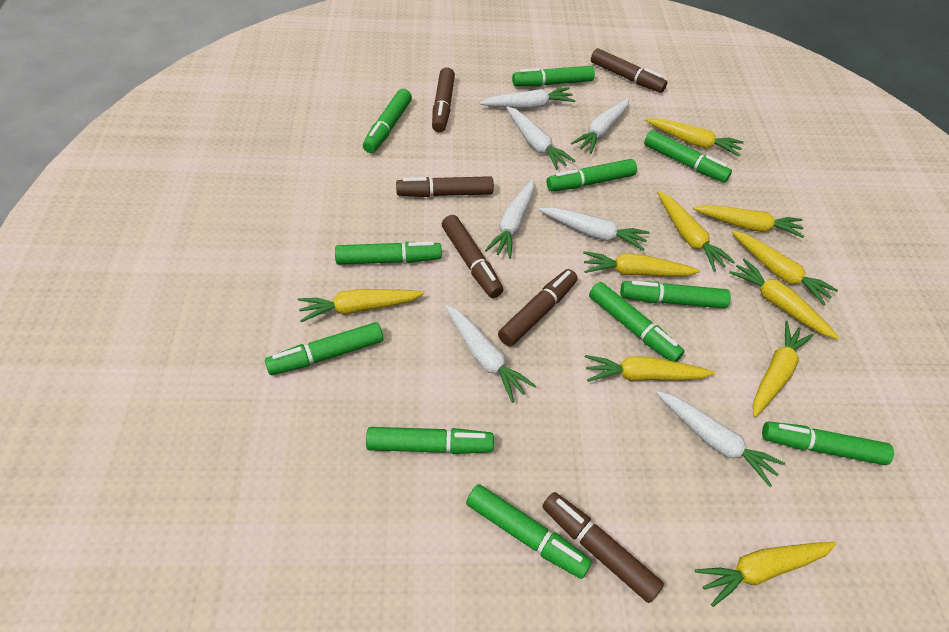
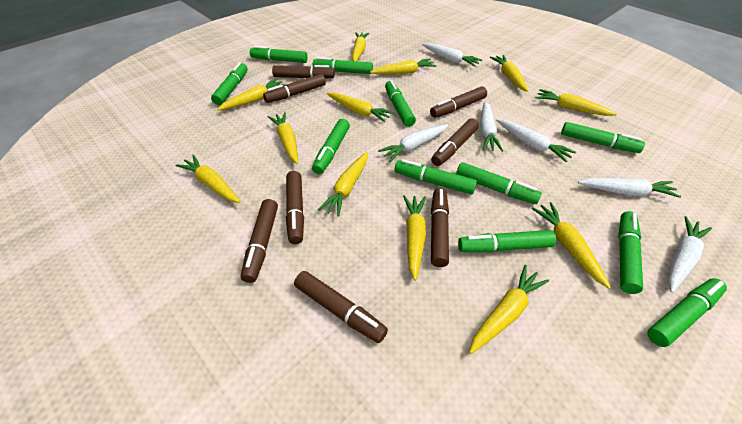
brown marker: 6 -> 8
white carrot: 7 -> 6
yellow carrot: 10 -> 12

